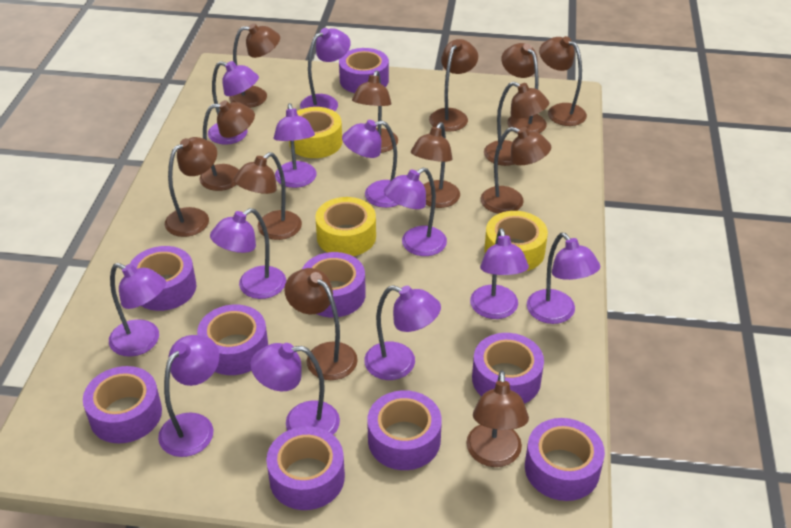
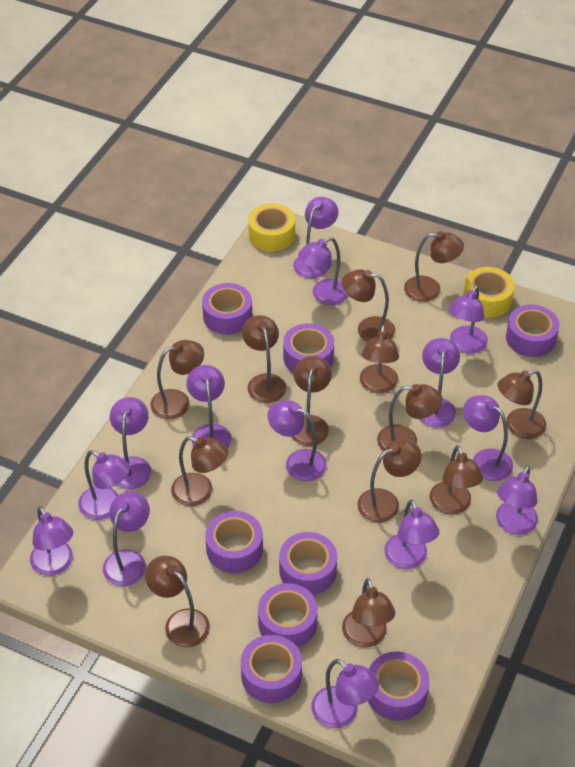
purple lamp: 12 -> 14
purple tape: 9 -> 8
yellow tape: 3 -> 2

